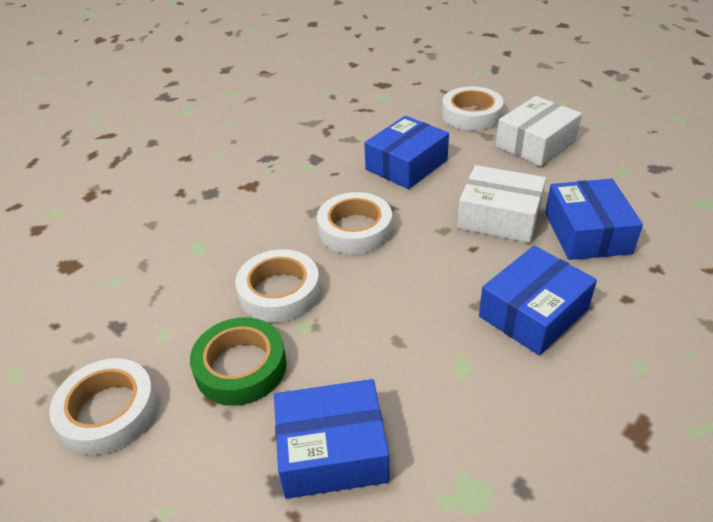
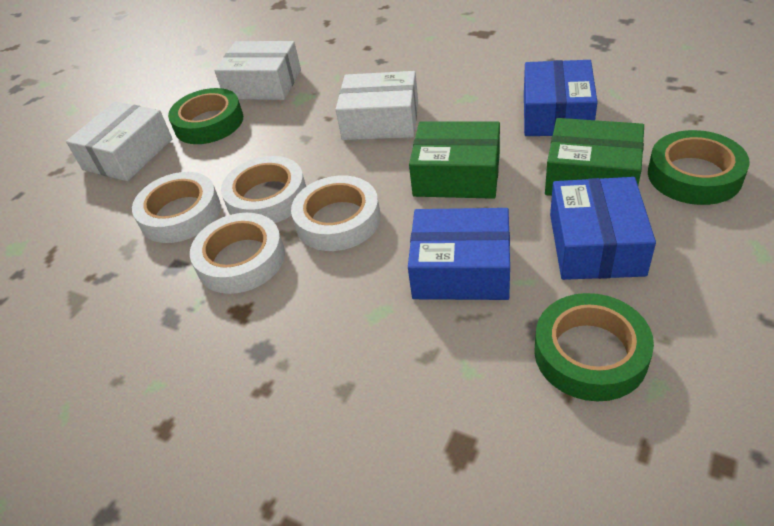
blue box: 4 -> 3
green box: 0 -> 2
green tape: 1 -> 3
white box: 2 -> 3

